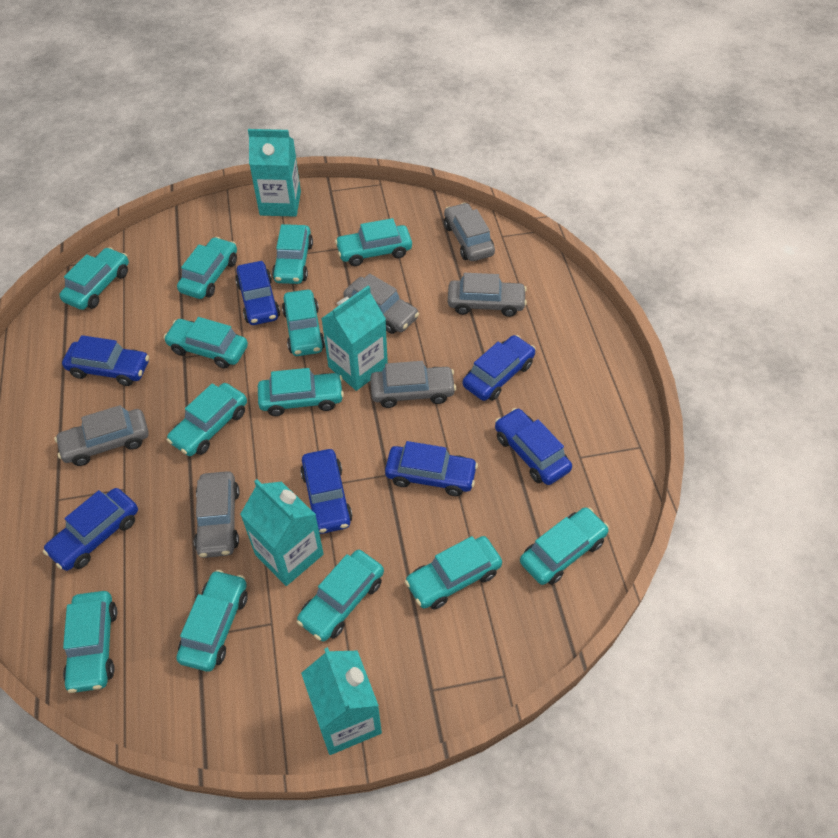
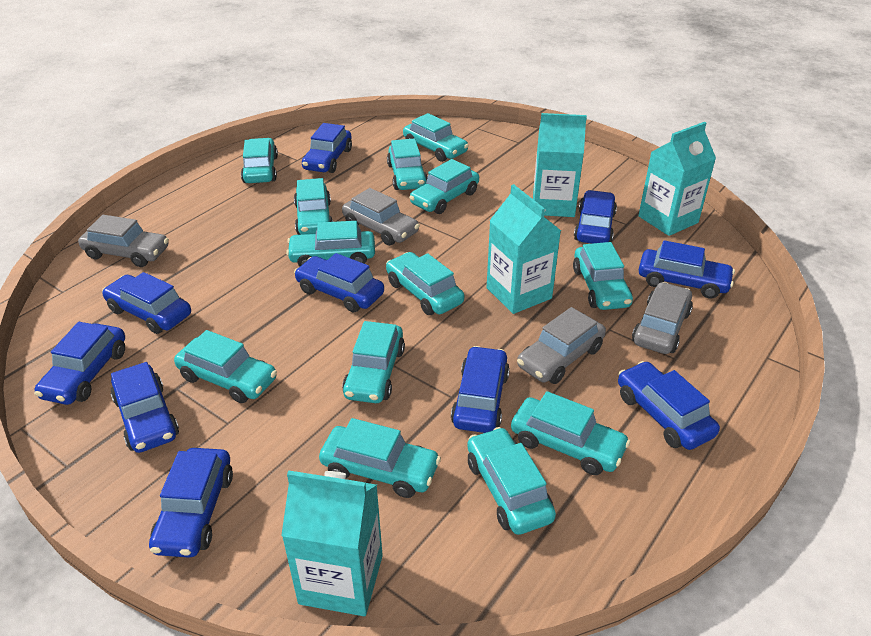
blue car: 7 -> 10
grey car: 6 -> 4

